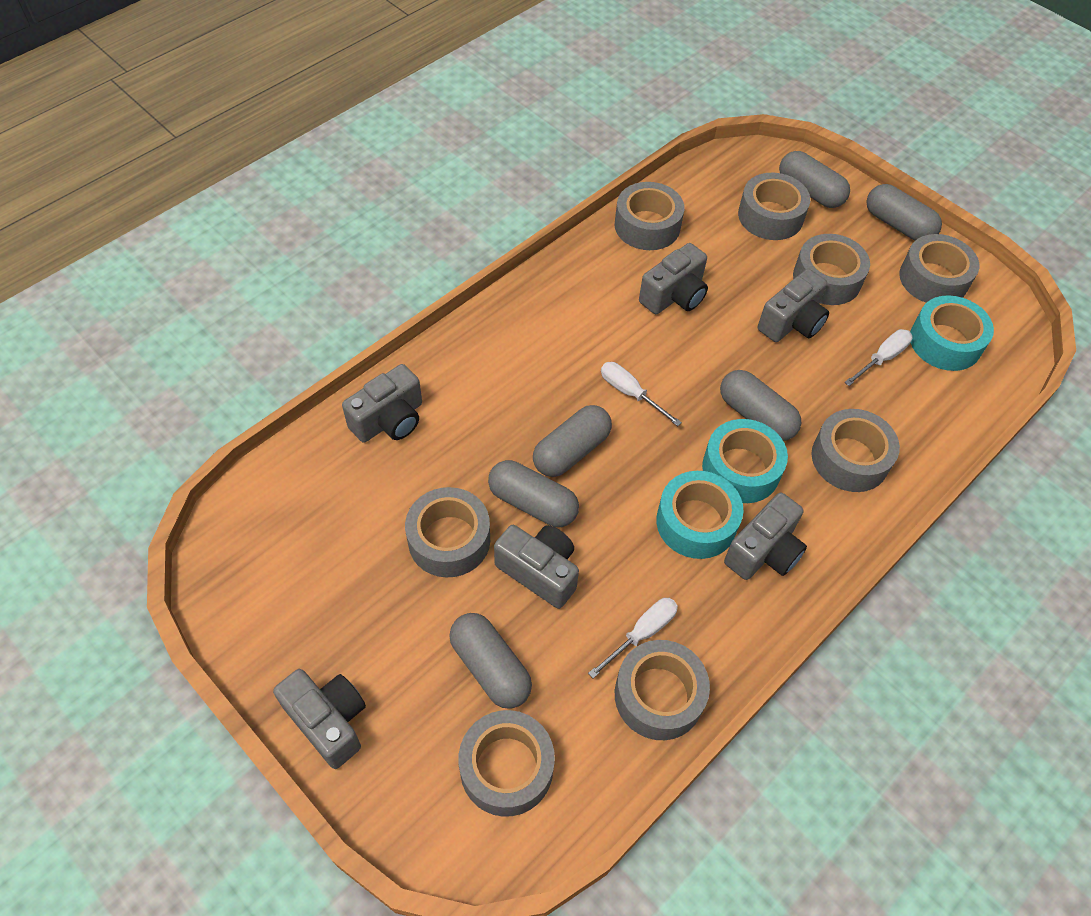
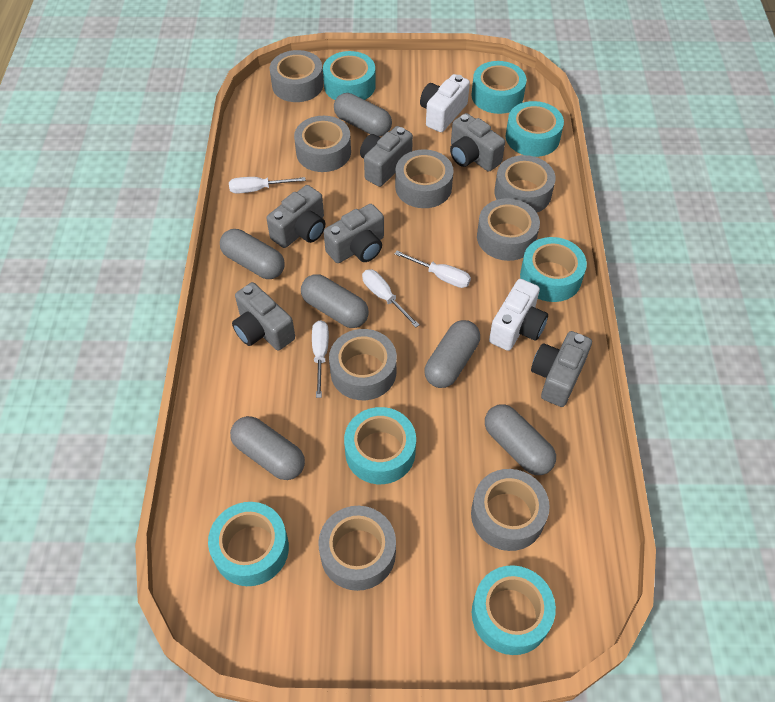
turquoise tape: 3 -> 7
white camera: 0 -> 2
white screwdriver: 3 -> 4

